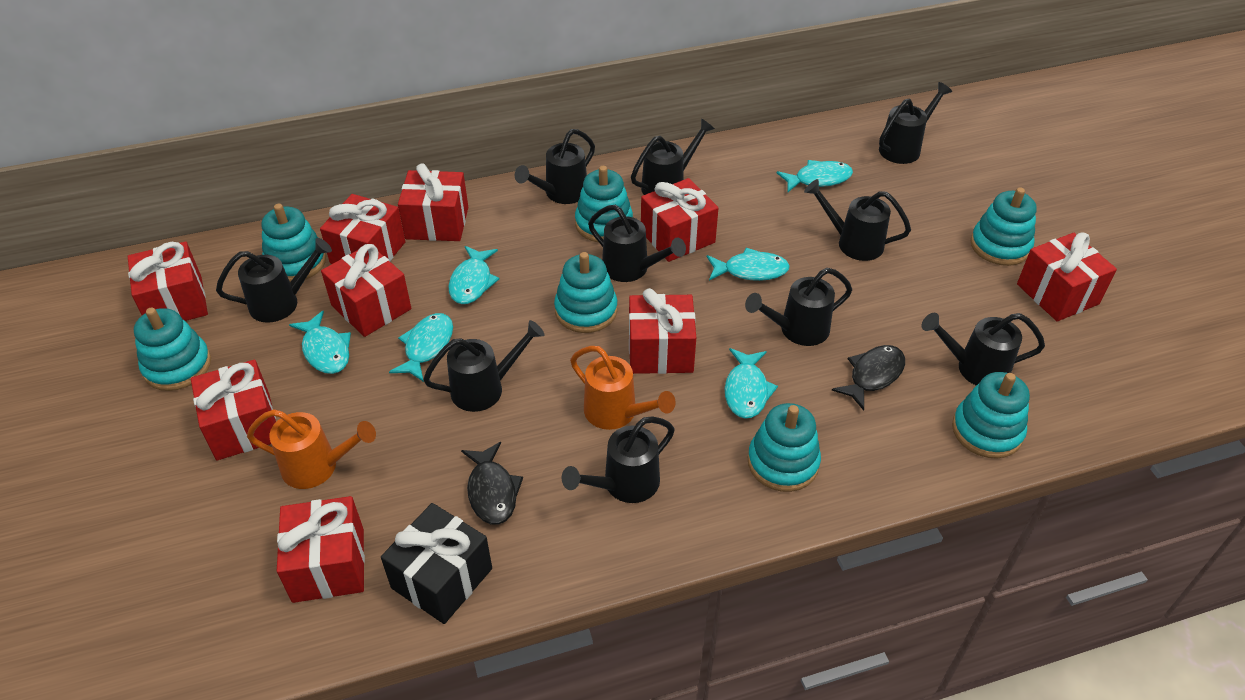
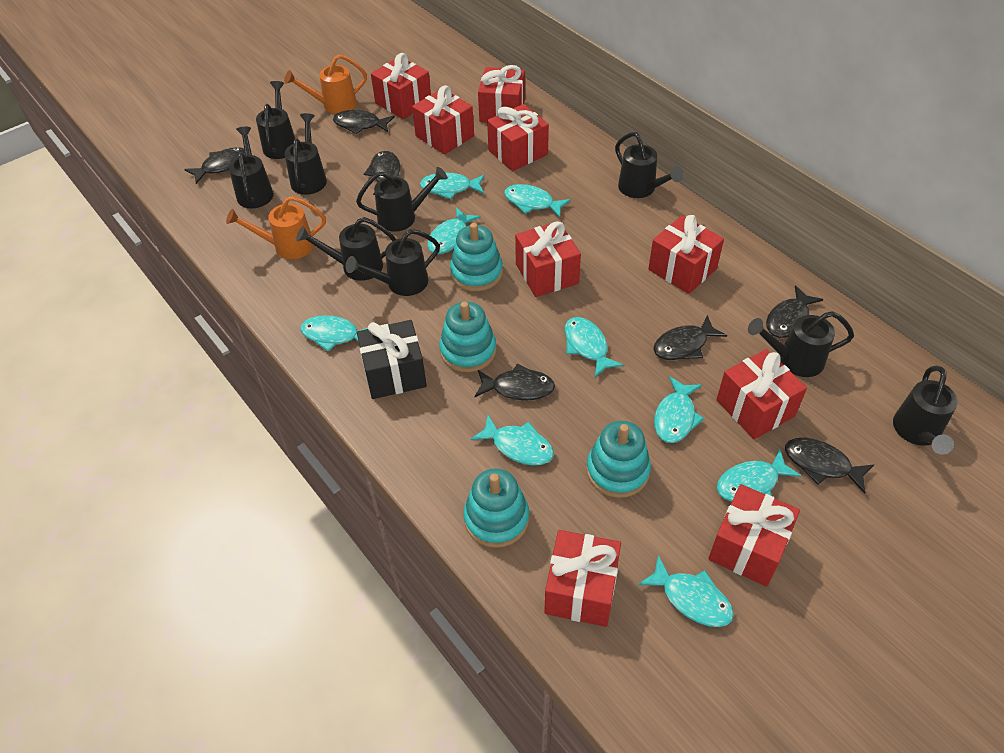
black fish: 2 -> 7
black watering can: 10 -> 9
turquoise fish: 6 -> 9
turquoise stacking toy: 7 -> 4

